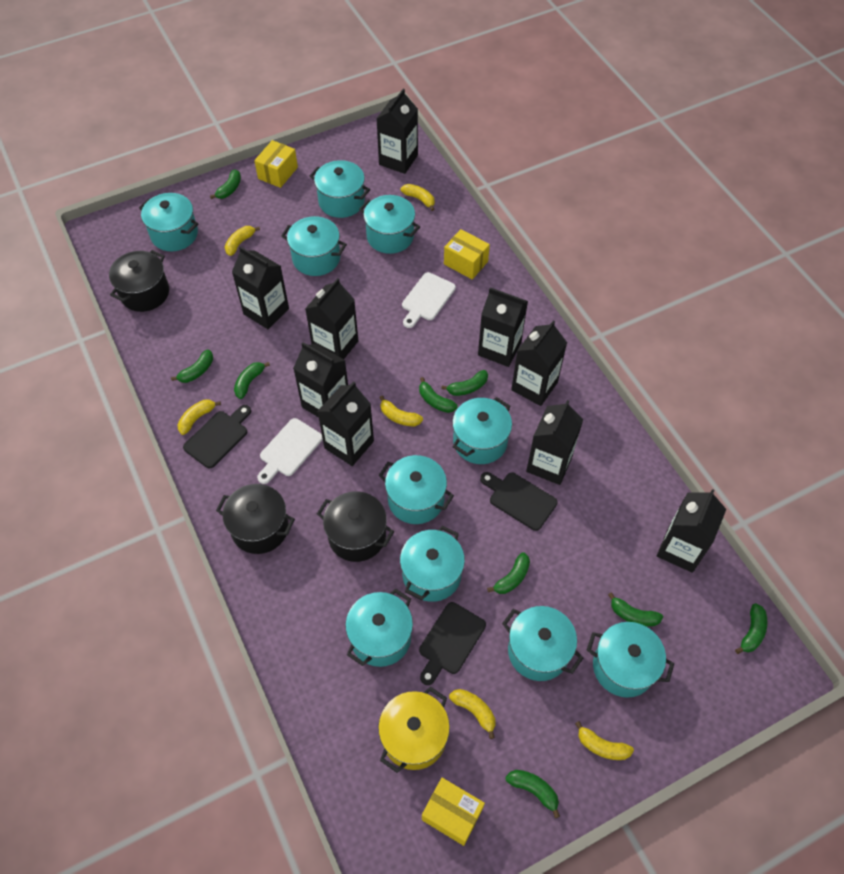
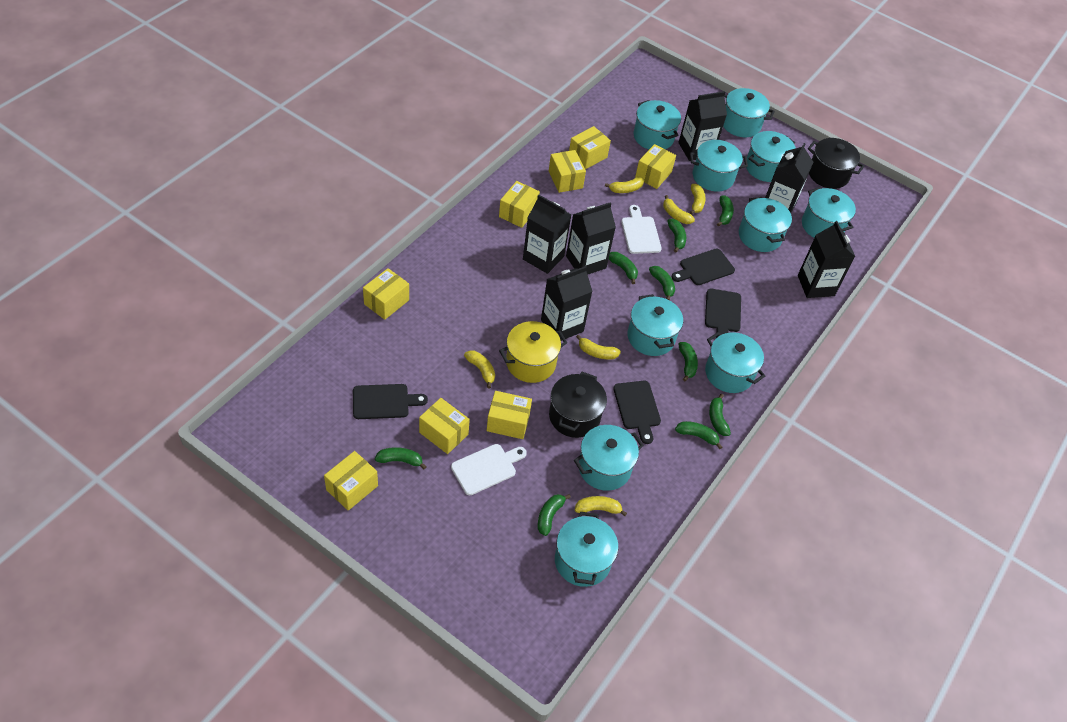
black carton: 9 -> 6
black cutting board: 3 -> 4
black pot: 3 -> 2
yellow box: 3 -> 8

